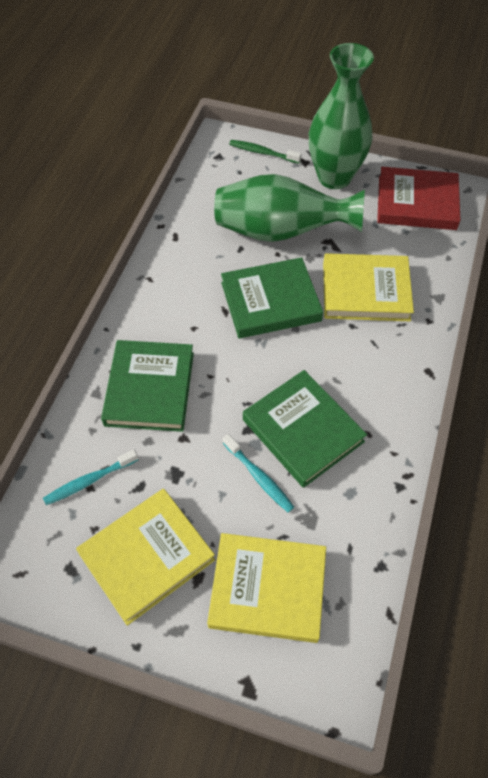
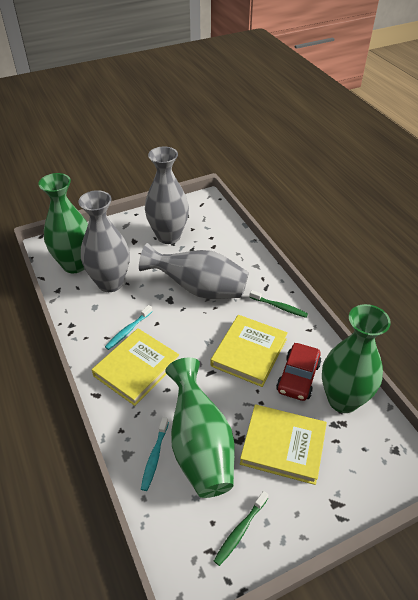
green book: 3 -> 0
green toothbrush: 1 -> 2
green vase: 2 -> 3
grey vase: 0 -> 3
red book: 1 -> 0
red car: 0 -> 1

